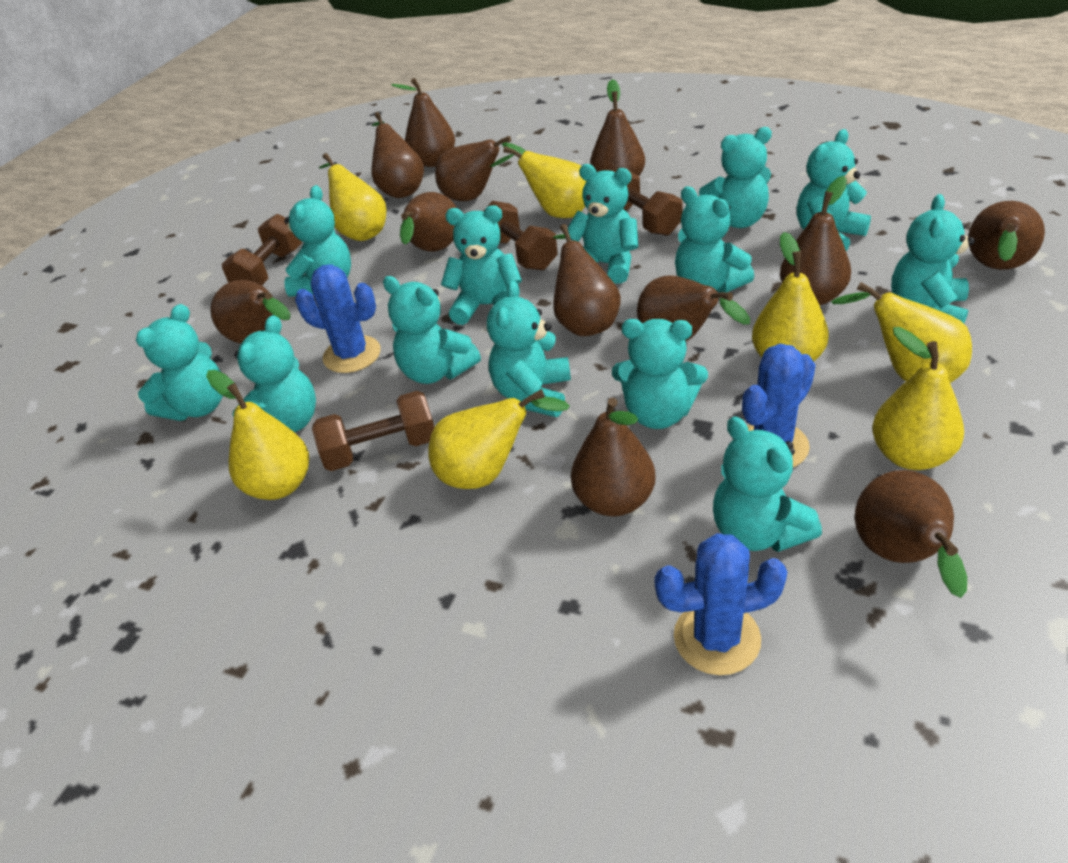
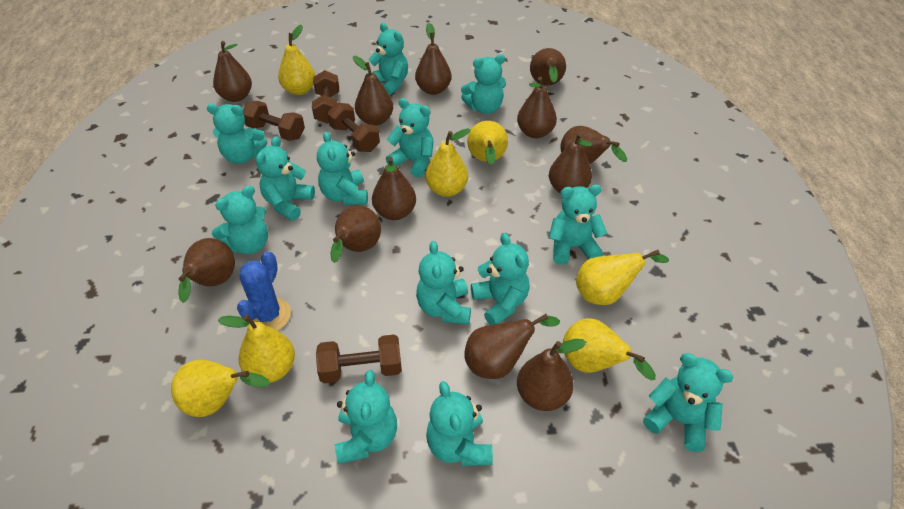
blue cactus: 3 -> 1

